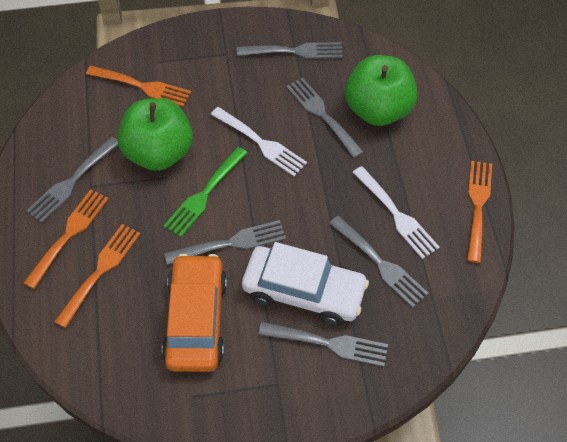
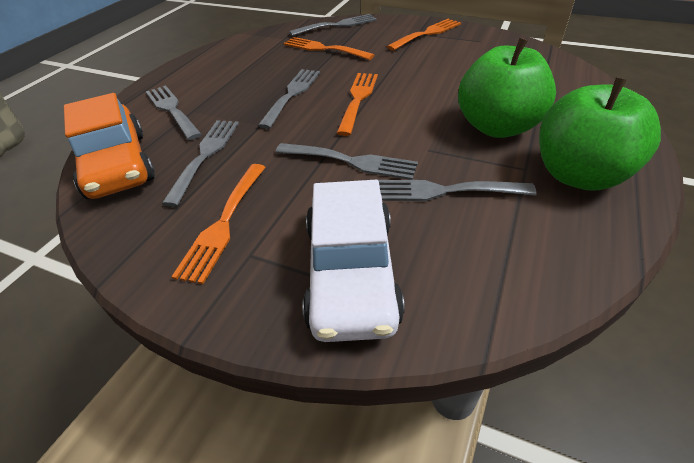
green fork: 1 -> 0
white fork: 2 -> 0

